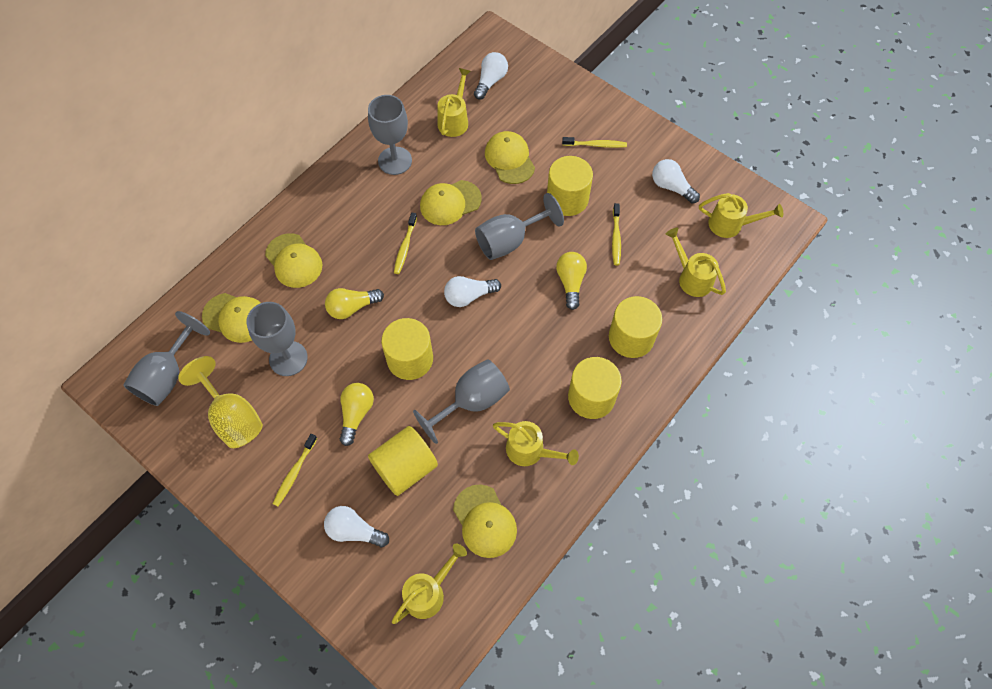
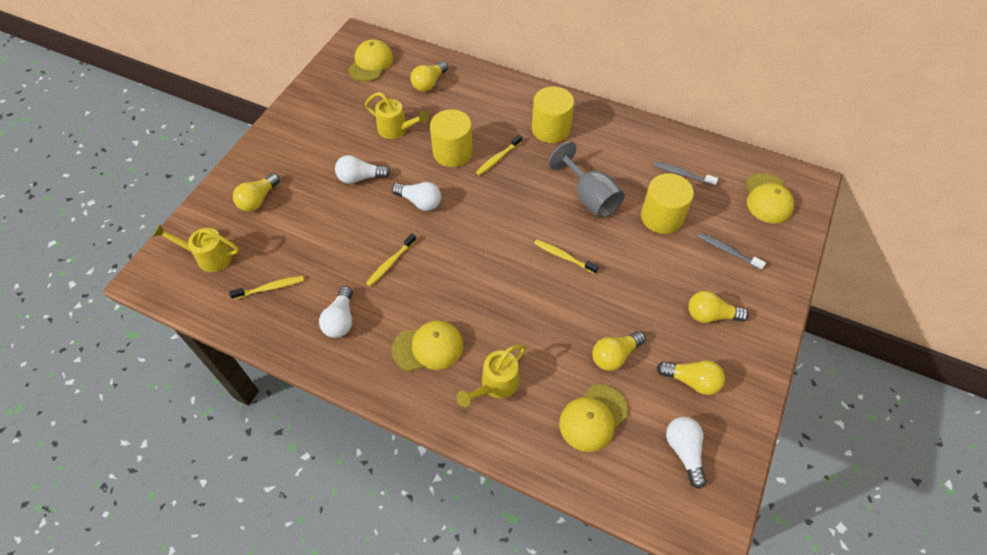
grey goblet: 5 -> 1
grey toothbrush: 0 -> 2
yellow cap: 5 -> 4
yellow cylinder: 5 -> 3
yellow goblet: 1 -> 0
yellow light bulb: 3 -> 5
yellow watering can: 5 -> 3

